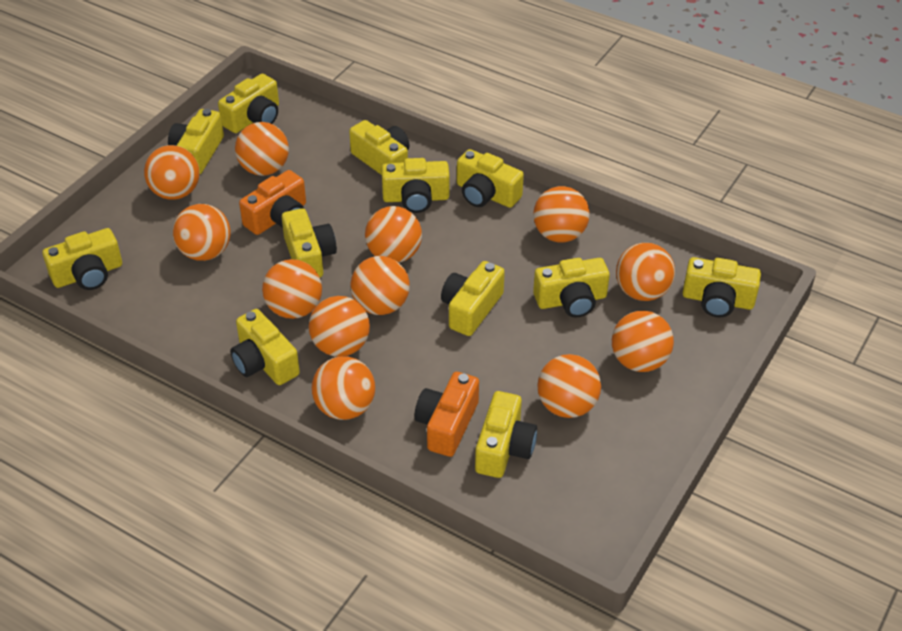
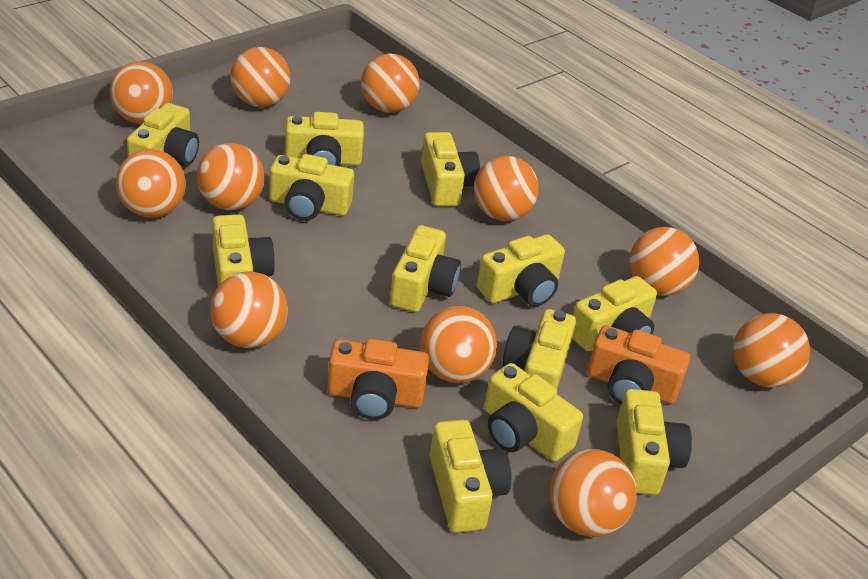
orange ball: 12 -> 11

